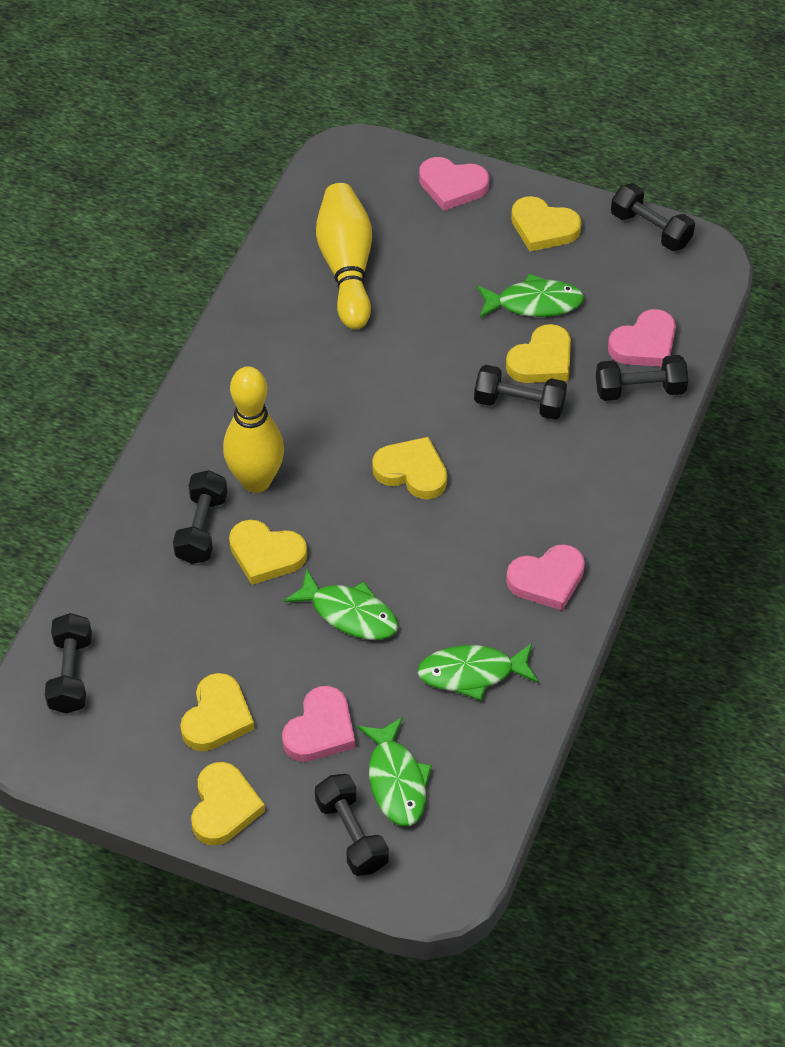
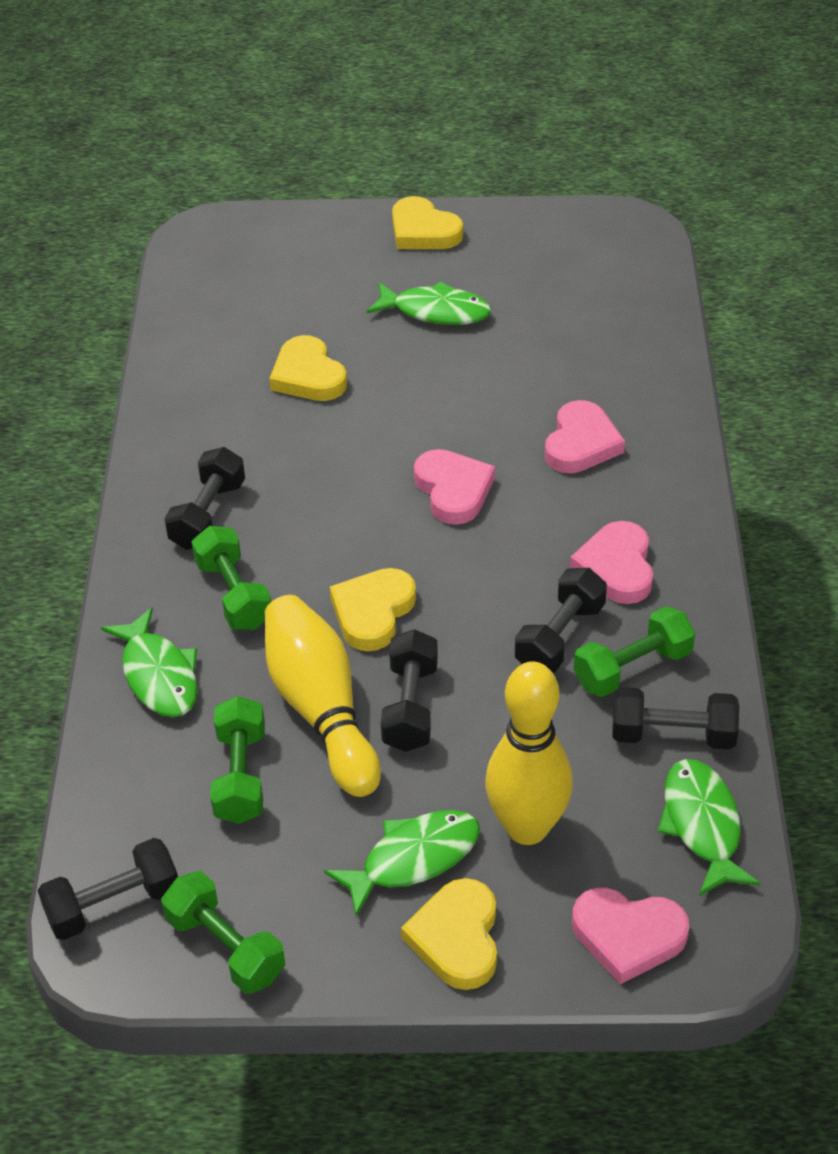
black dumbbell: 6 -> 5
green dumbbell: 0 -> 4
yellow heart: 6 -> 4

